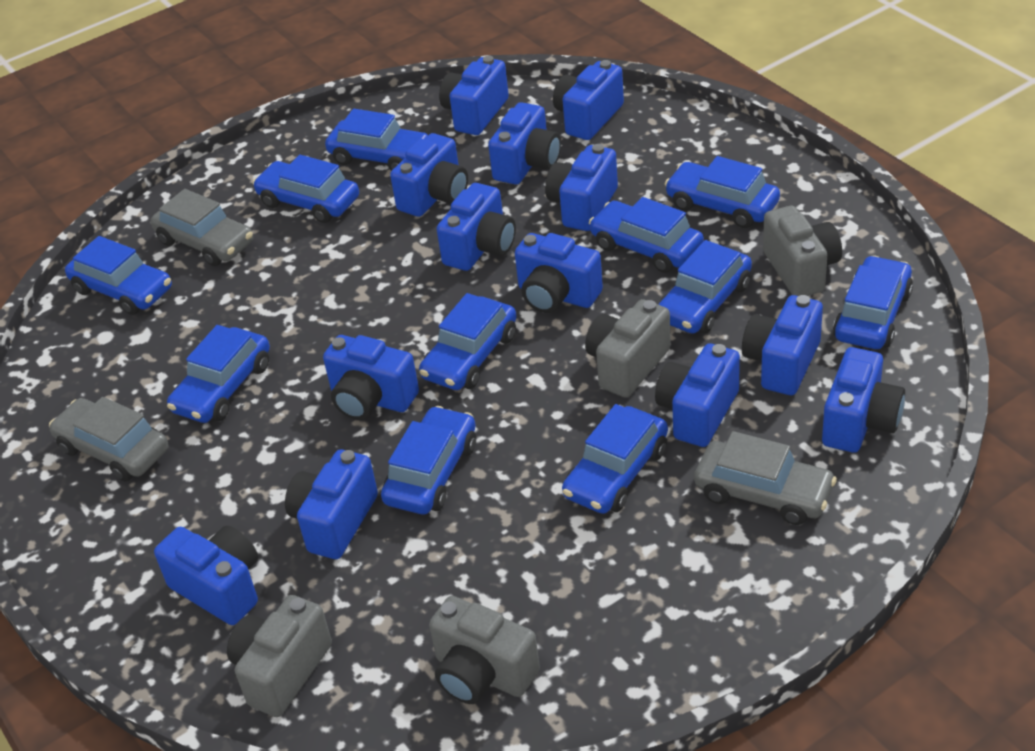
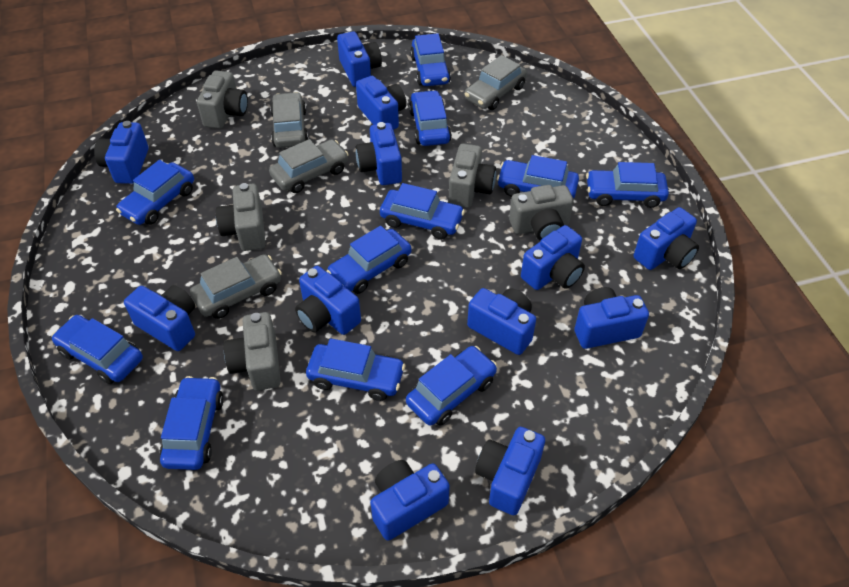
blue camera: 13 -> 12
grey camera: 4 -> 5
grey car: 3 -> 4

